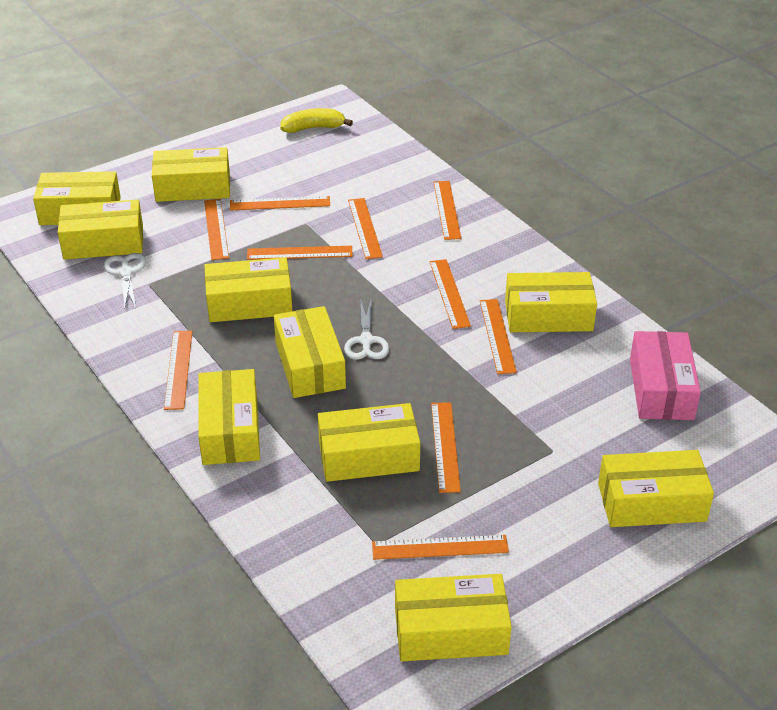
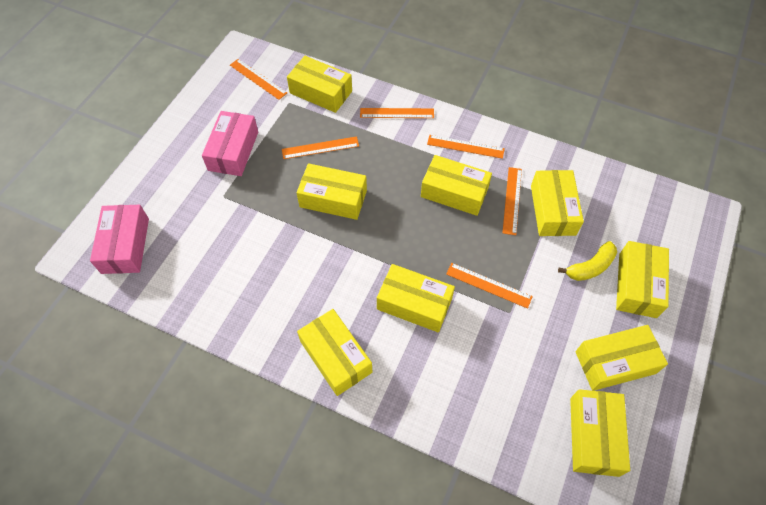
orange ruler: 10 -> 6
pink box: 1 -> 2
white scissors: 2 -> 0
yellow box: 10 -> 9

